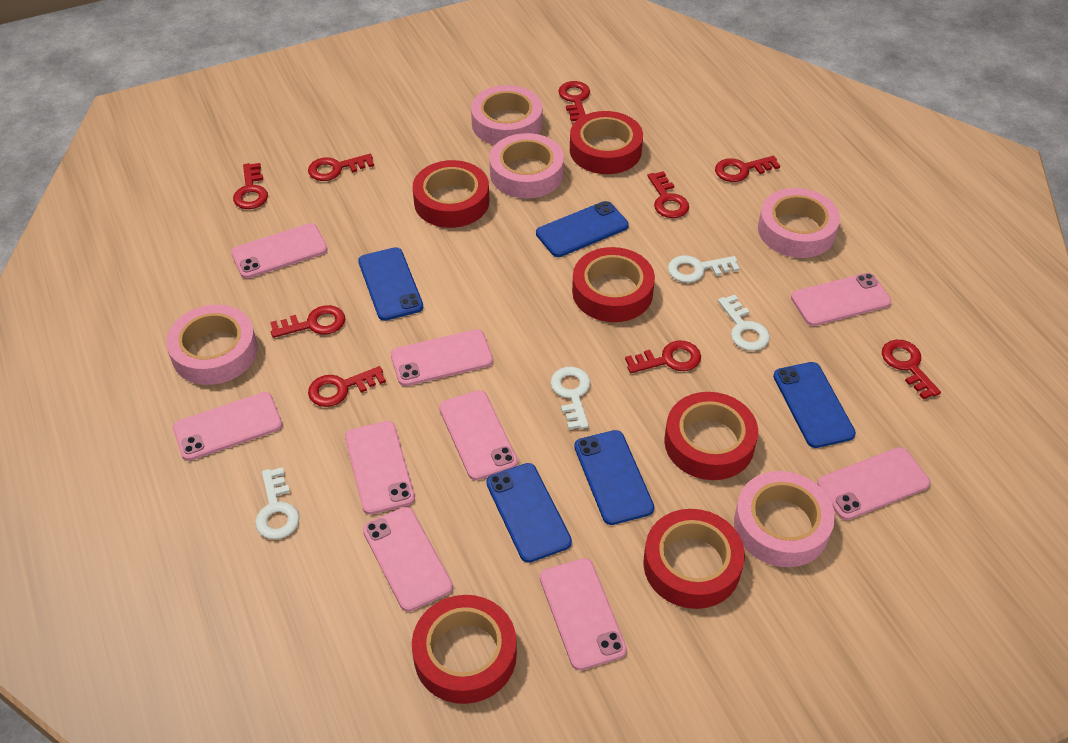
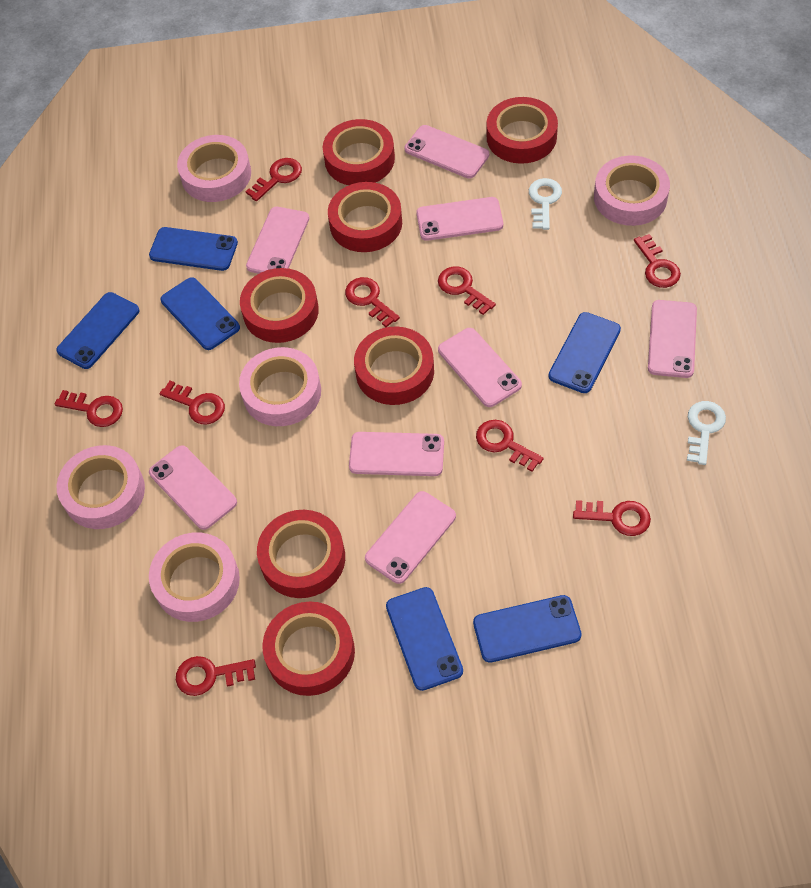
blue phone: 5 -> 6
pink phone: 9 -> 8
red tape: 6 -> 7
white key: 4 -> 2

